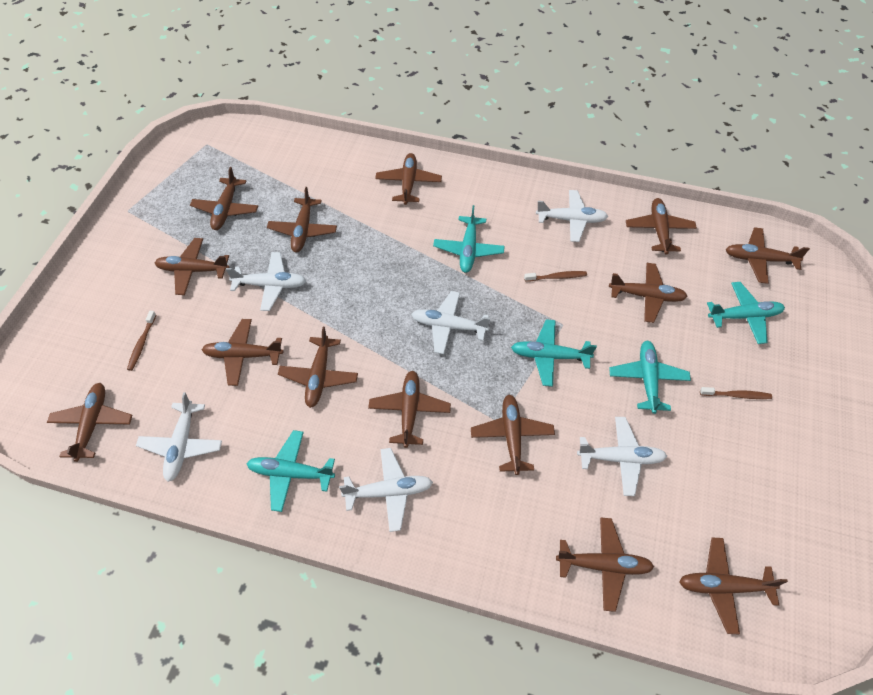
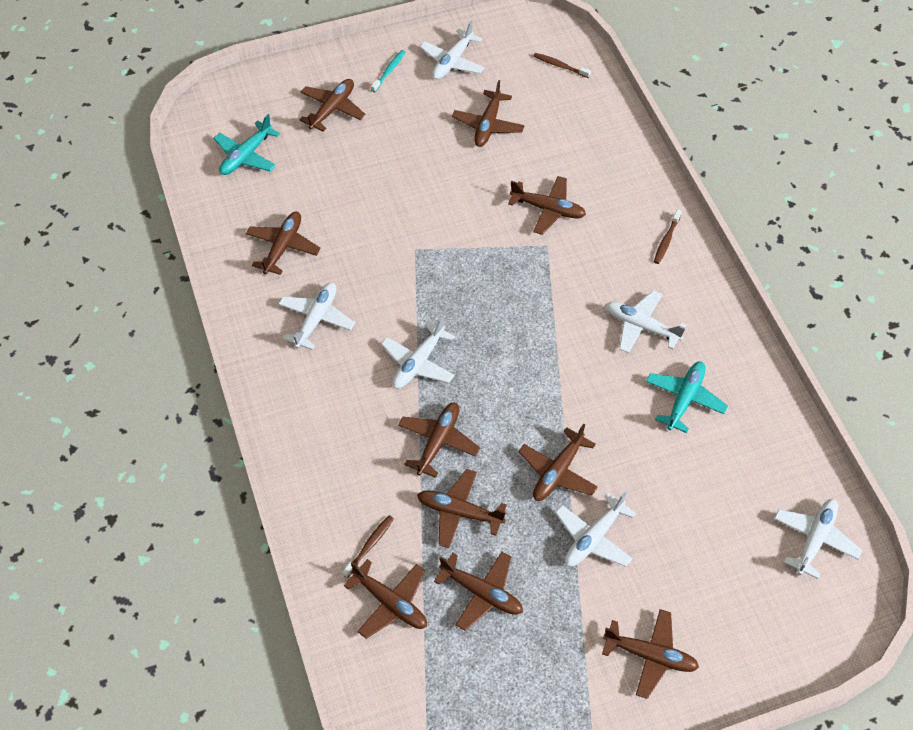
brown plane: 14 -> 10
turquoise plane: 5 -> 2
turquoise toothbrush: 0 -> 1

